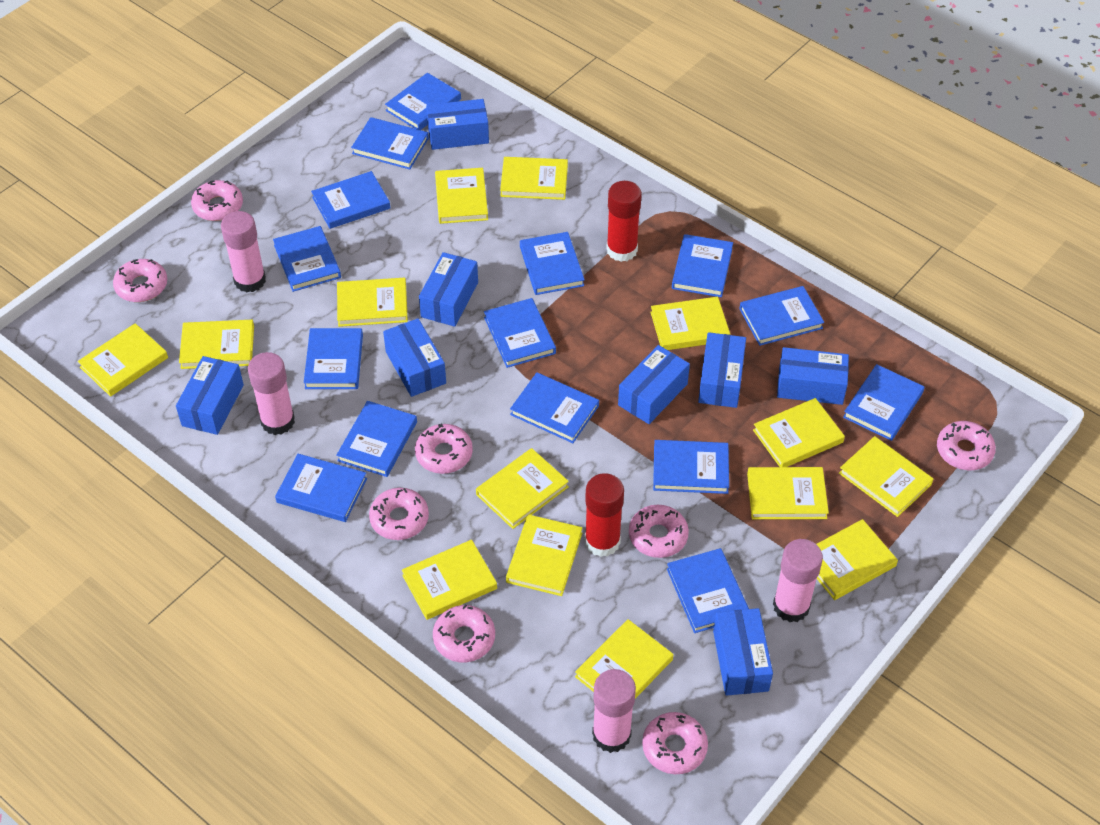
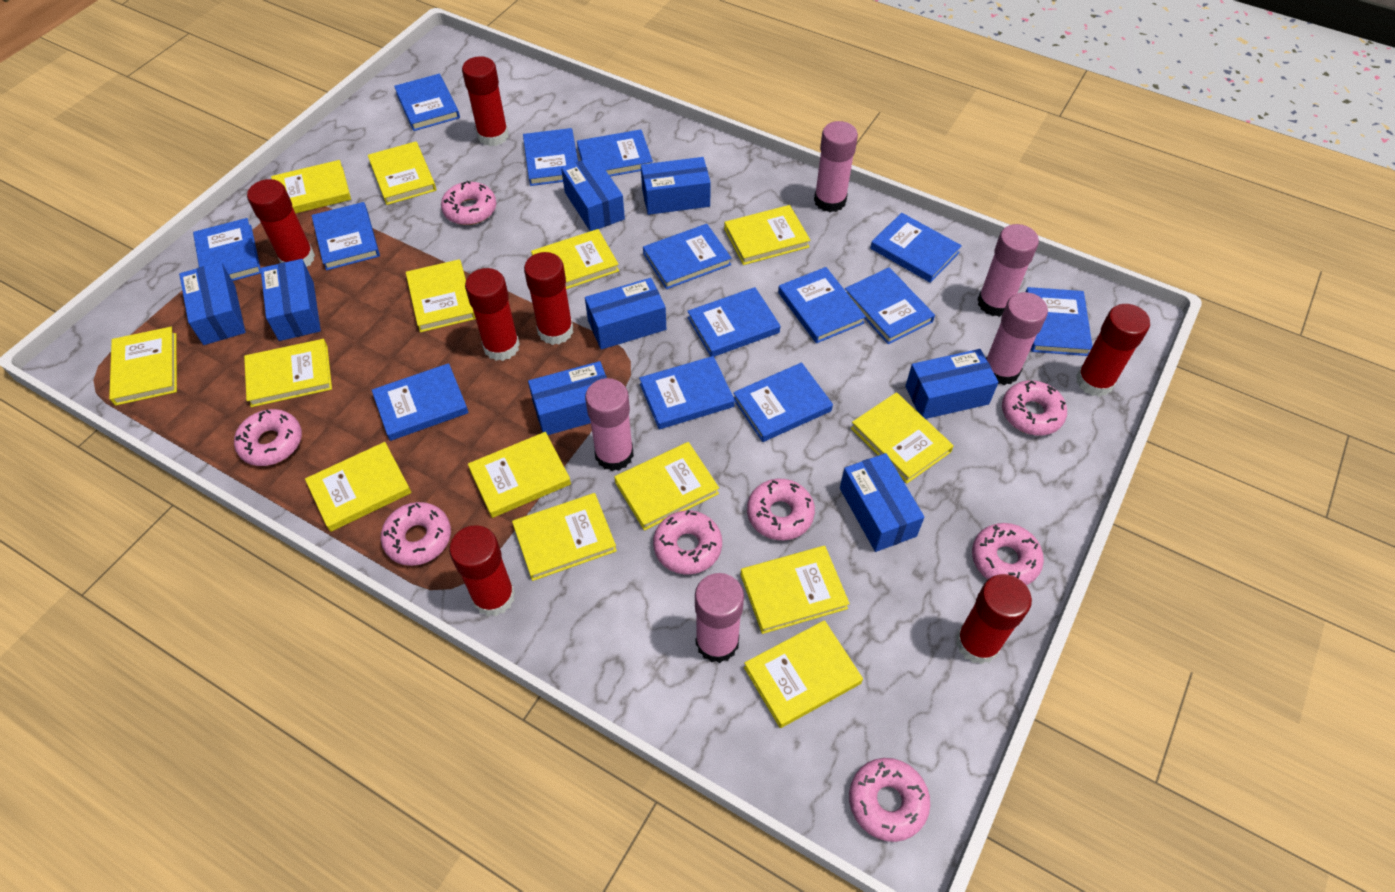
blue book: 15 -> 14
pink glue stick: 4 -> 5
red glue stick: 2 -> 7

